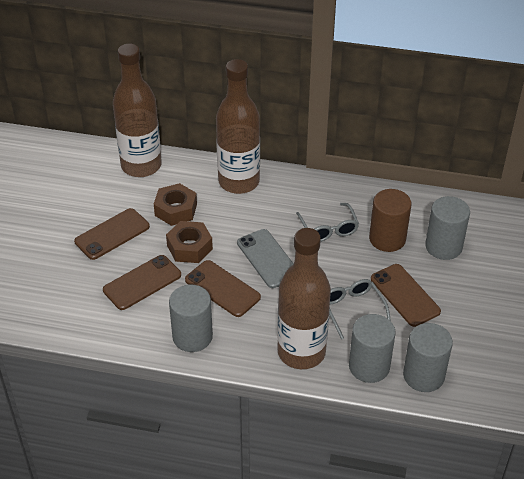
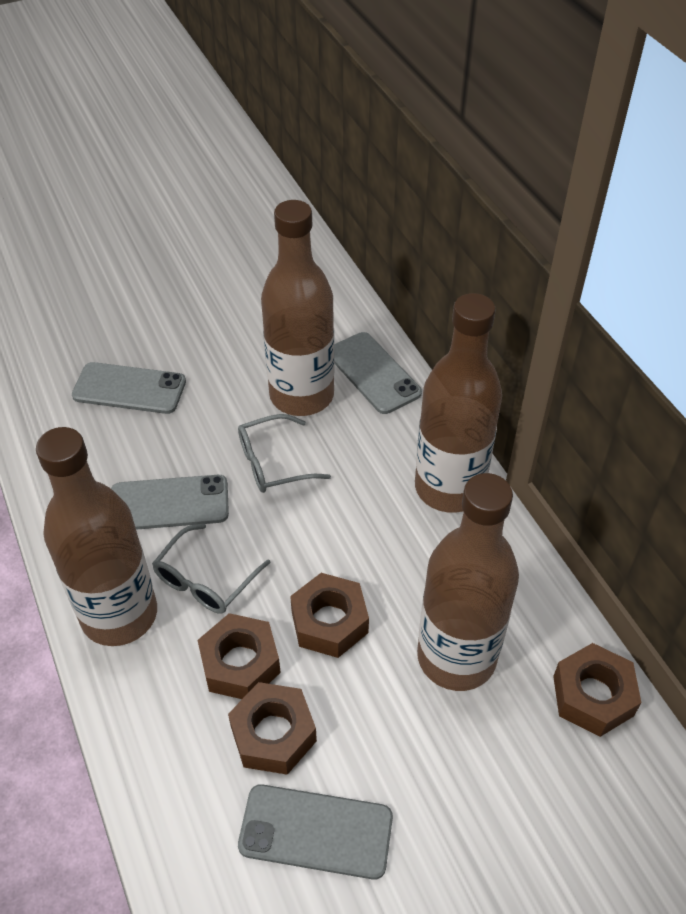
brown bottle: 3 -> 4
brown cylinder: 1 -> 0
brown nut: 2 -> 4
brown phone: 4 -> 0
grey cylinder: 4 -> 0
grey phone: 1 -> 4

